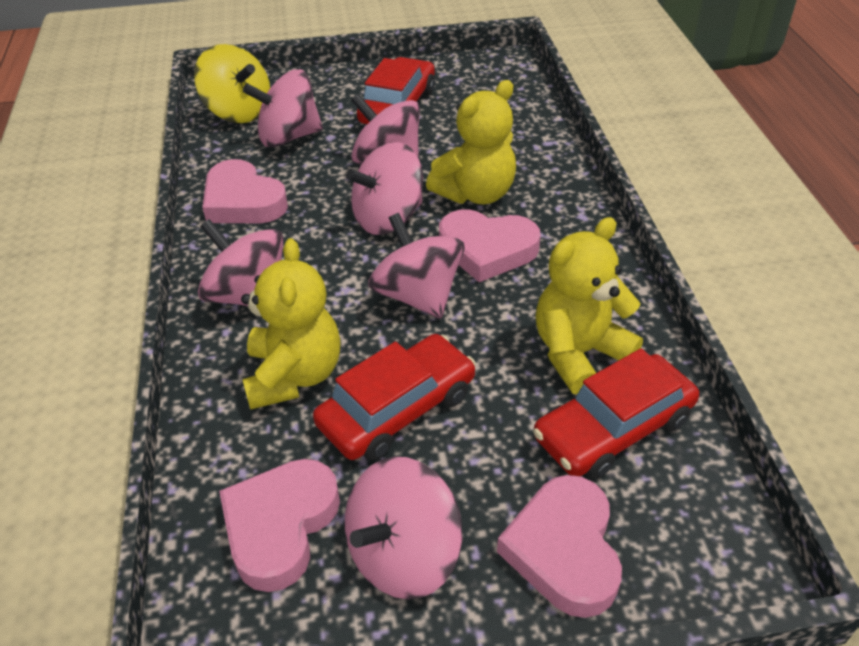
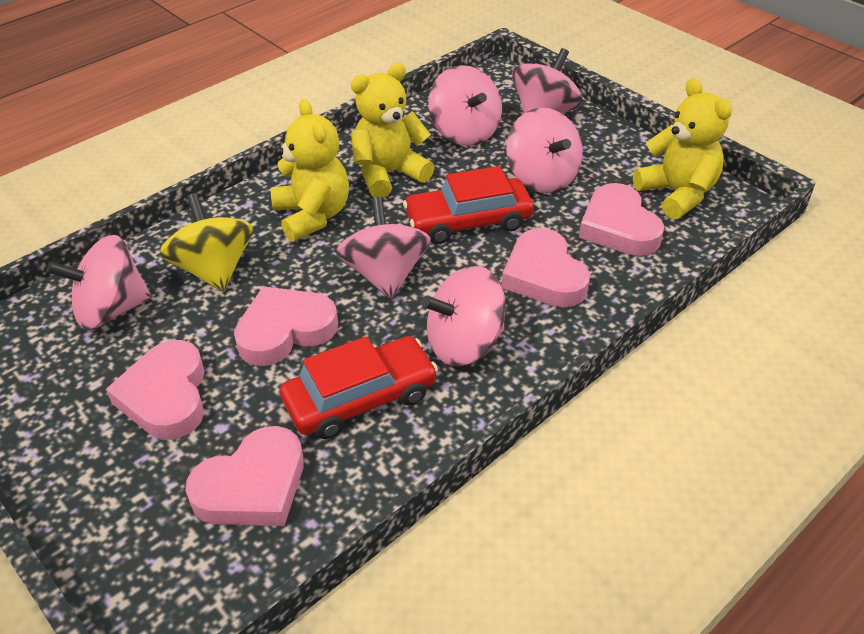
pink heart: 4 -> 5
red car: 3 -> 2

